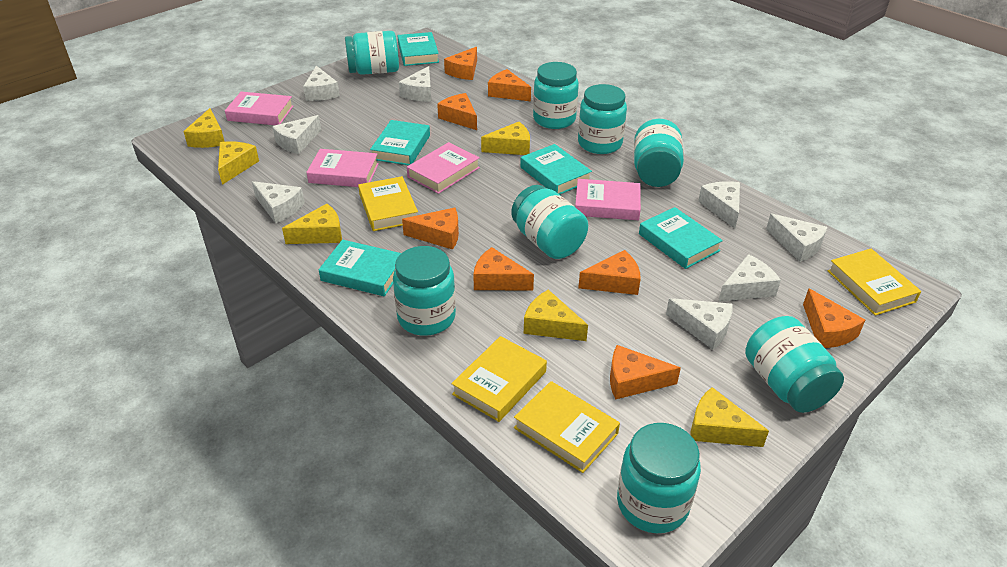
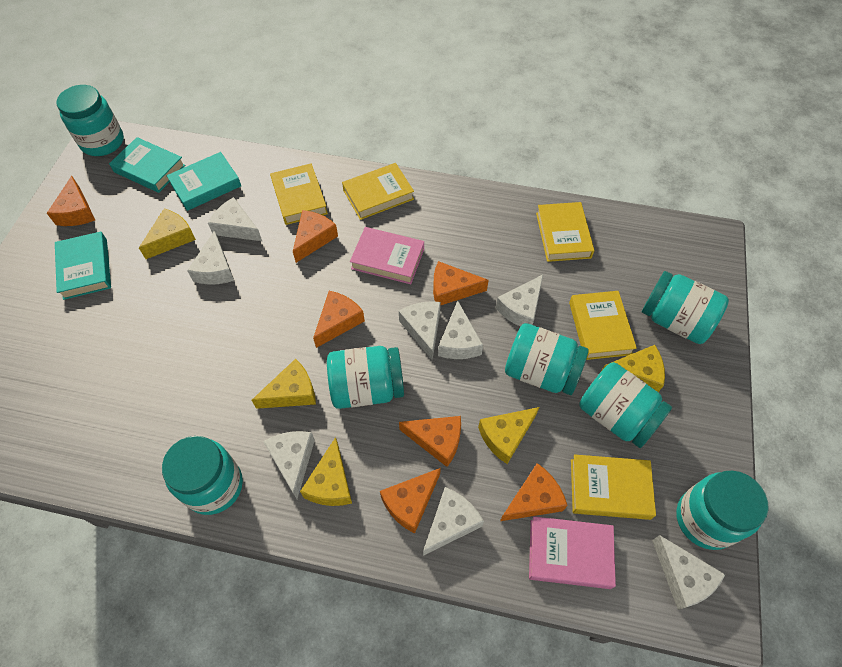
orange cheese: 8 -> 7
pink book: 4 -> 2
turquoise book: 5 -> 3
turquoise jar: 8 -> 7
yellow book: 4 -> 5
yellow cheese: 6 -> 5

